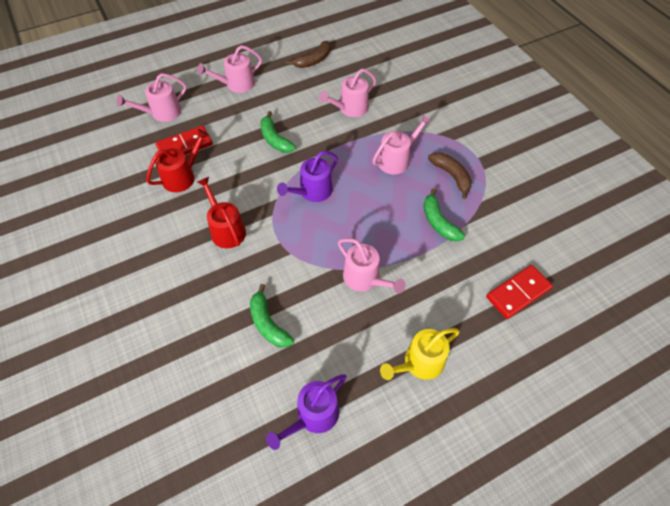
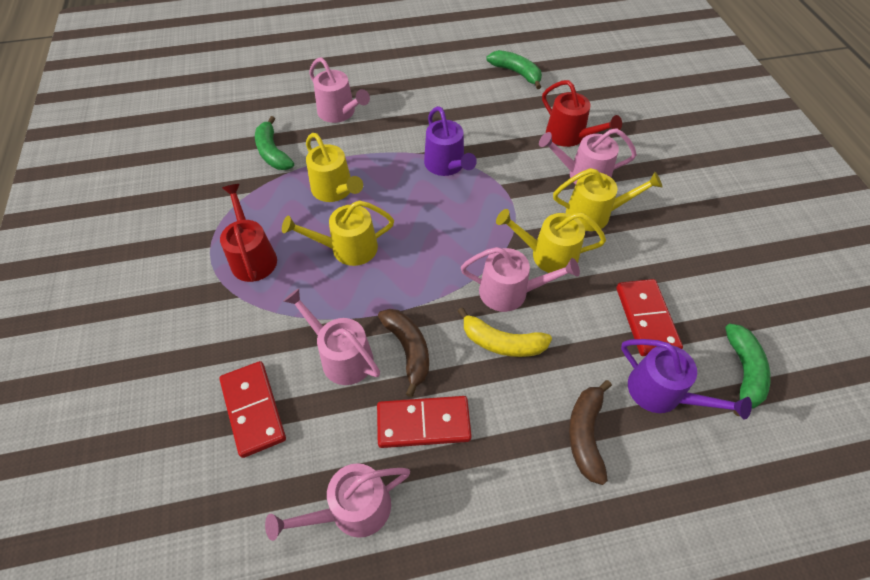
red domino: 2 -> 3
yellow banana: 0 -> 1
yellow watering can: 1 -> 4

